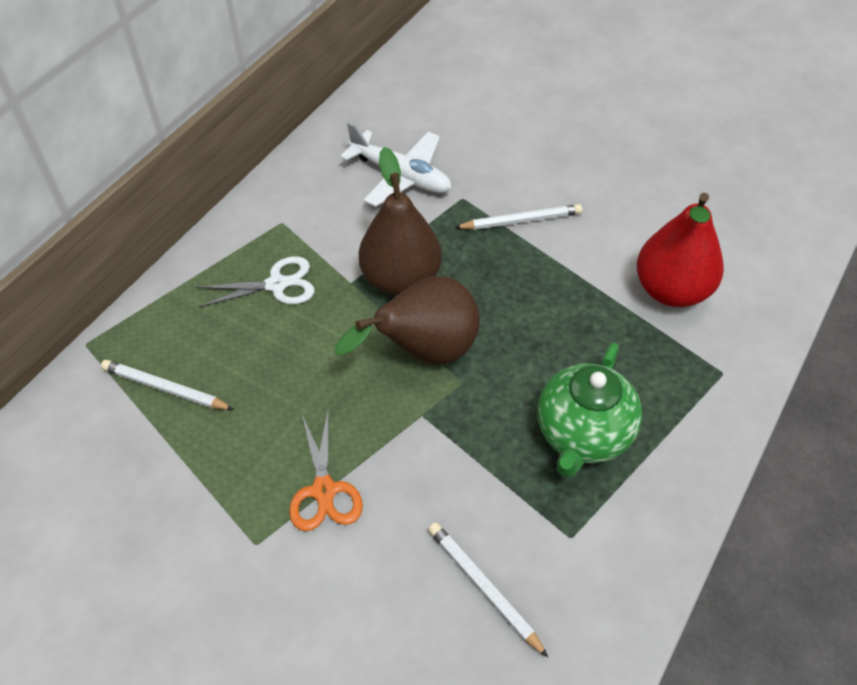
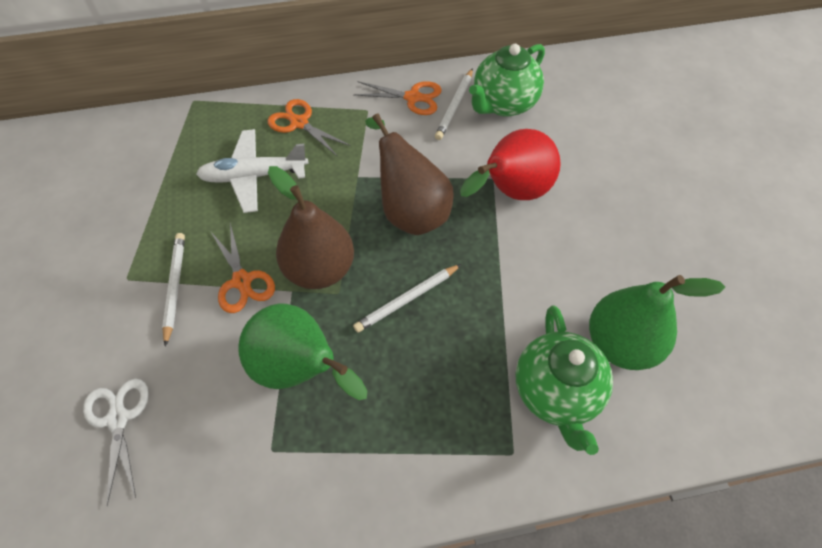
green pear: 0 -> 2
green teapot: 1 -> 2
orange scissors: 1 -> 3

